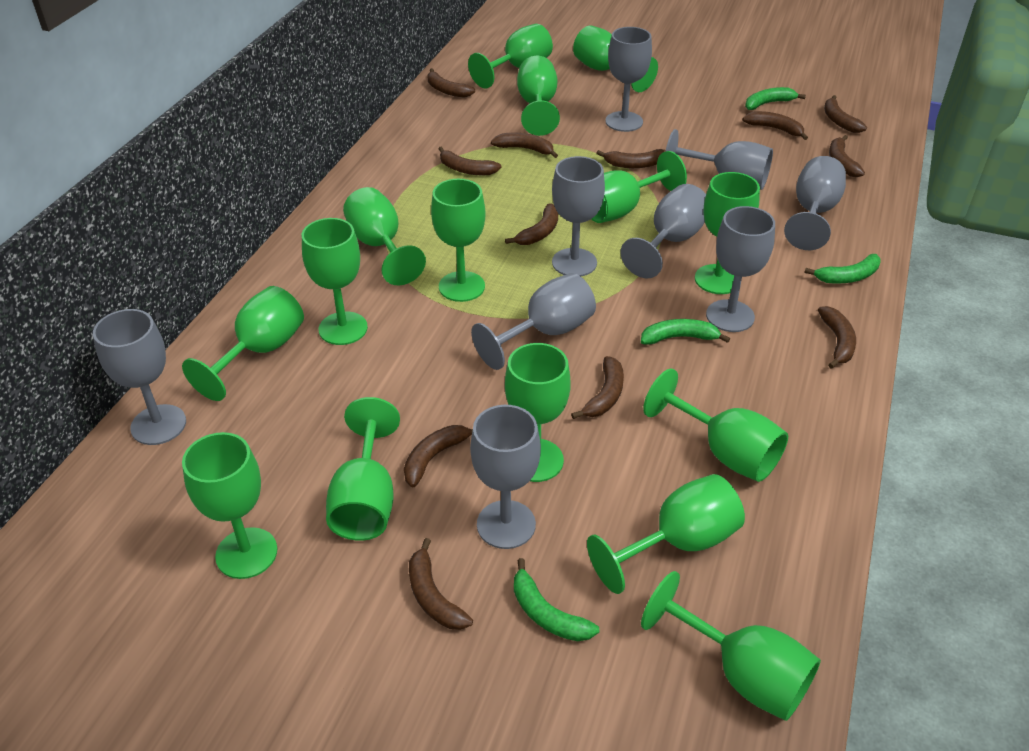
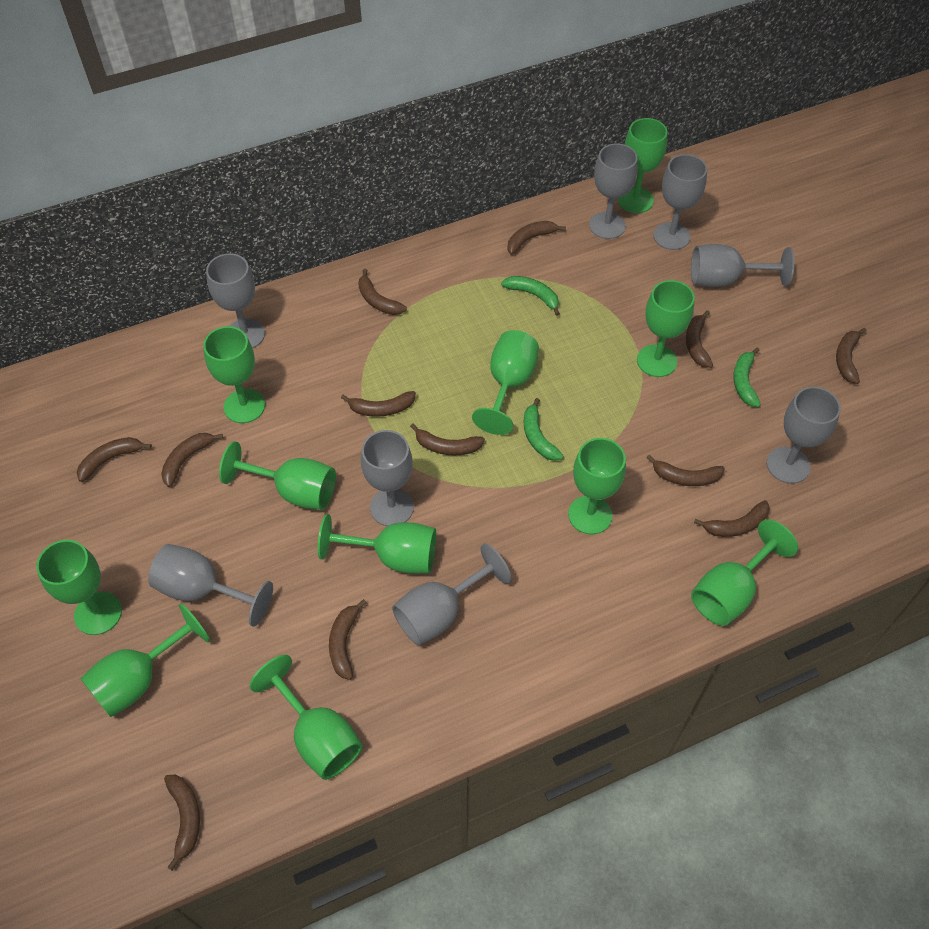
green banana: 4 -> 3
green goblet: 15 -> 11
grey goblet: 9 -> 8

